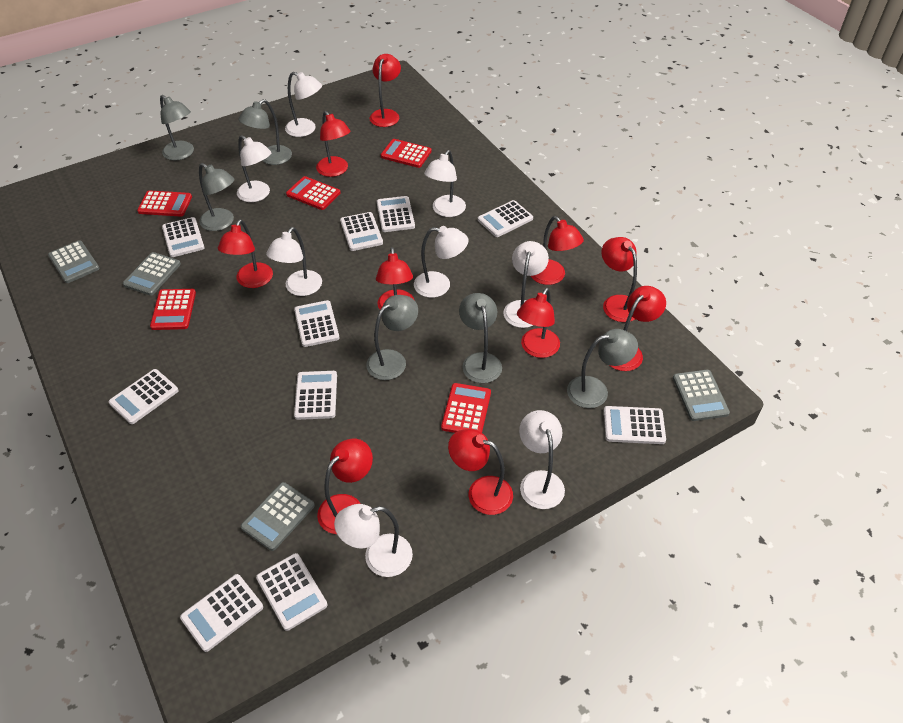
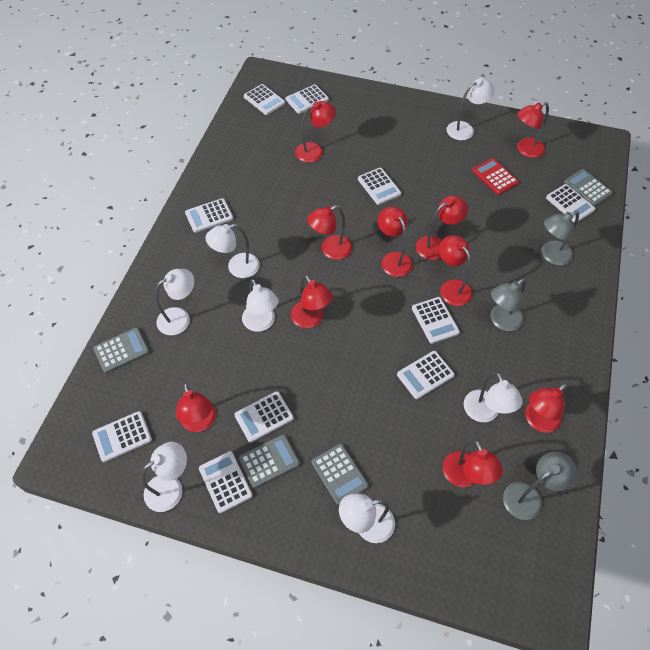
grey lamp: 6 -> 3
red calculator: 5 -> 1
white lamp: 8 -> 7

